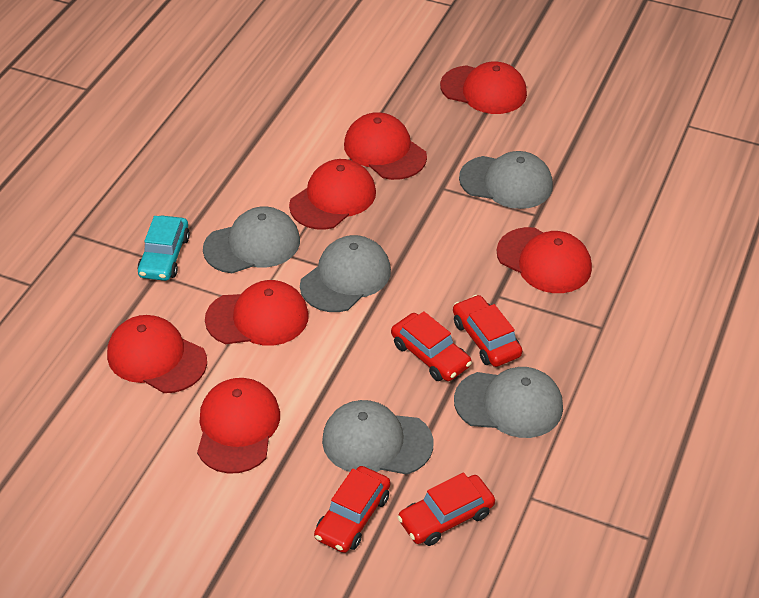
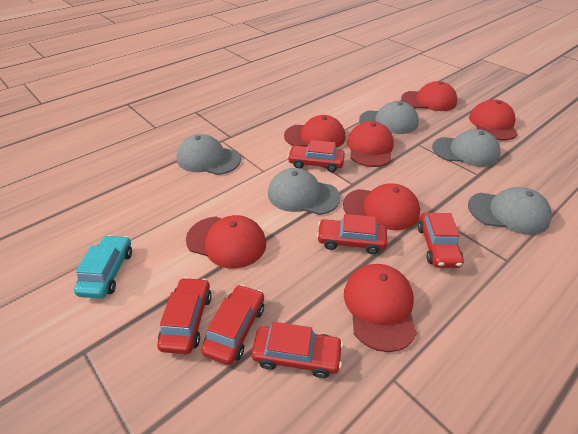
red car: 4 -> 6

